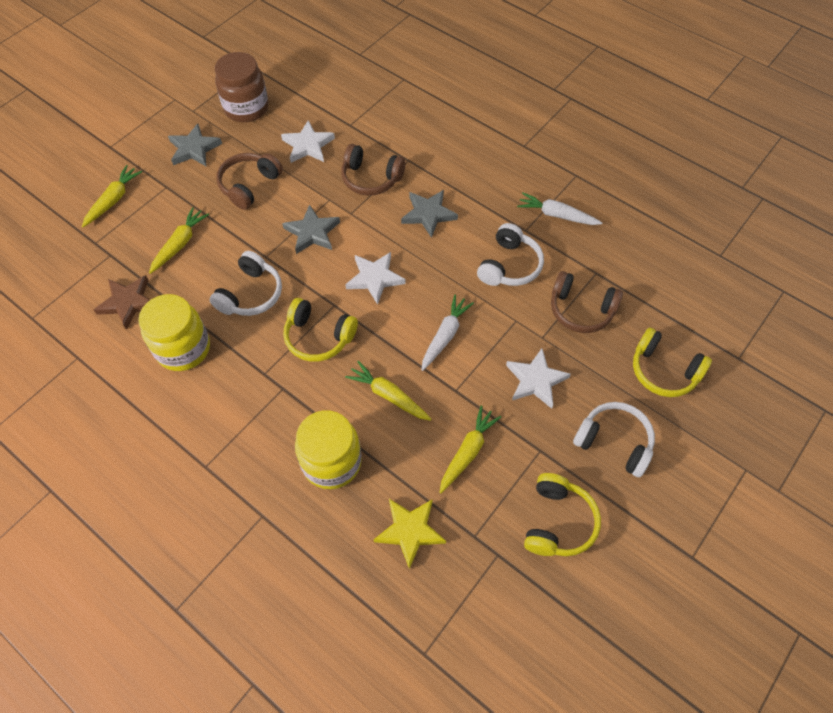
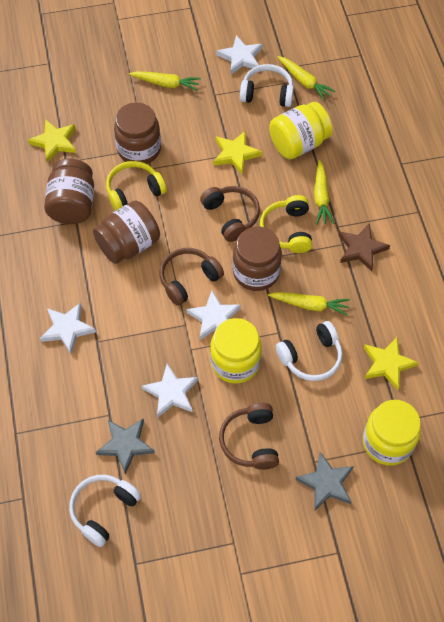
brown jar: 1 -> 4
grey star: 3 -> 2
white carrot: 2 -> 0
white star: 3 -> 4
yellow headphones: 3 -> 2
yellow jar: 2 -> 3
yellow star: 1 -> 3

